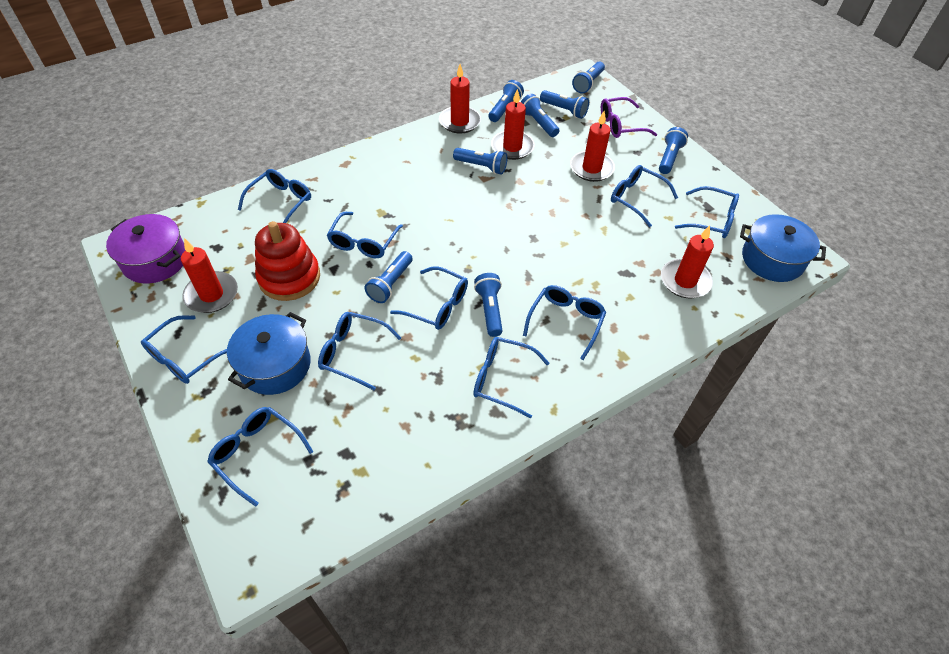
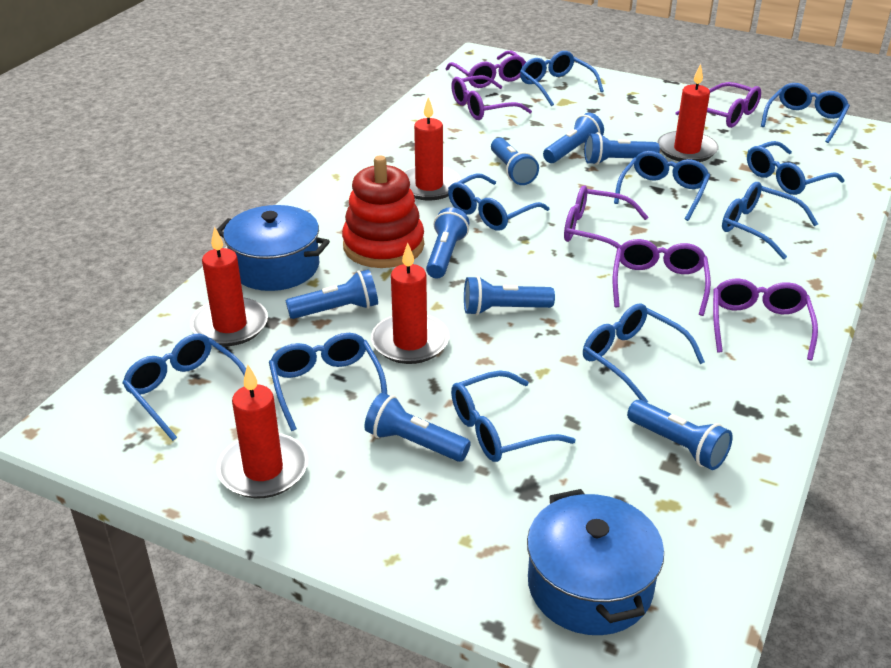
purple glasses: 1 -> 6
purple pot: 1 -> 0

